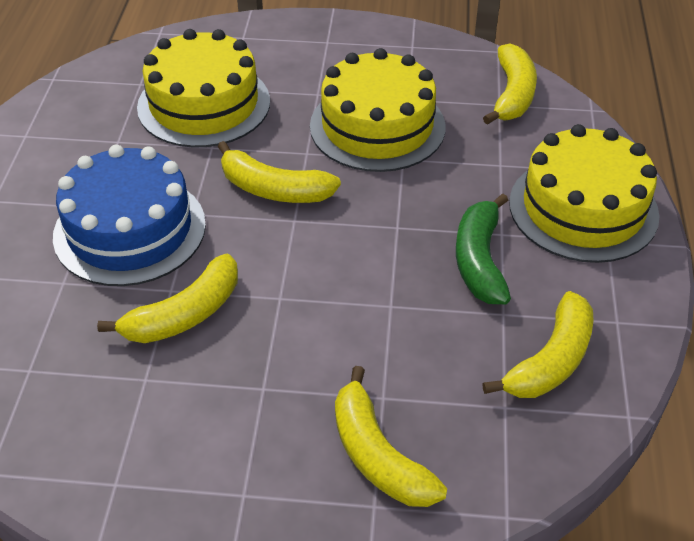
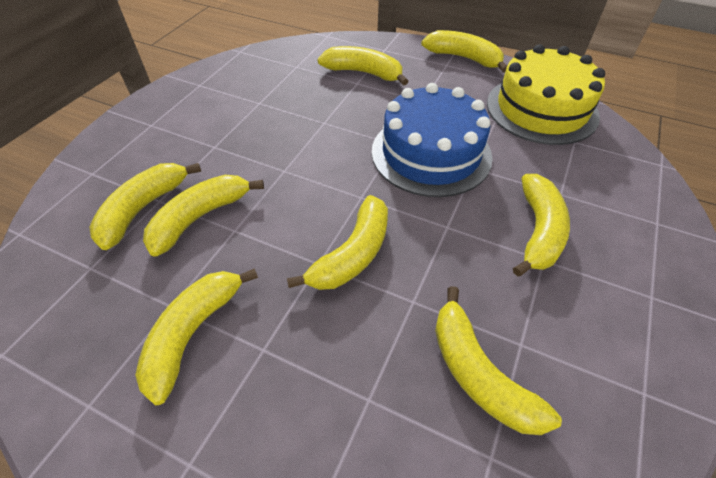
green banana: 1 -> 0
yellow banana: 5 -> 8
yellow cake: 3 -> 1

